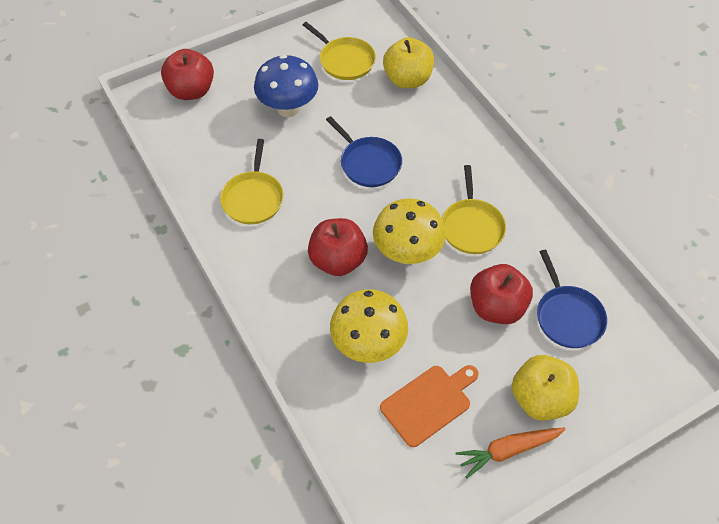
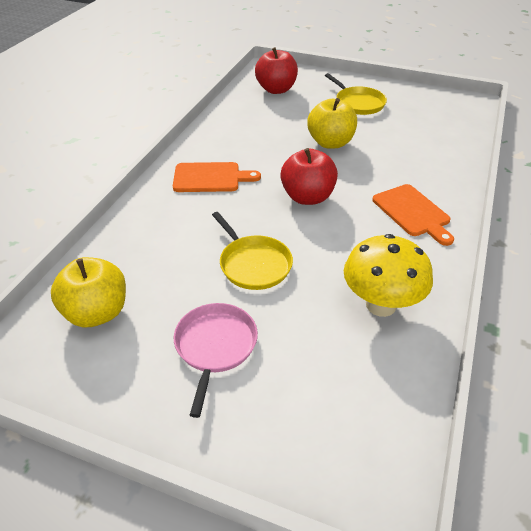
blue mushroom: 1 -> 0
blue pan: 2 -> 0
orange carrot: 1 -> 0
orange cutting board: 1 -> 2
pink pan: 0 -> 1
red apple: 3 -> 2
yellow mushroom: 2 -> 1
yellow pan: 3 -> 2

